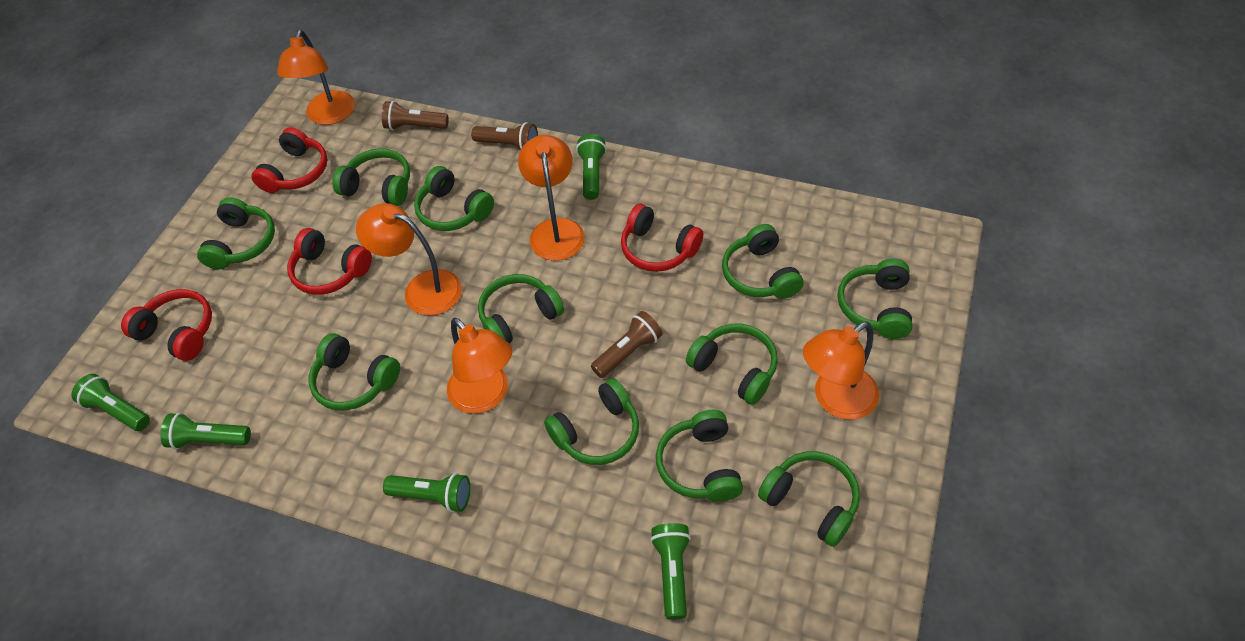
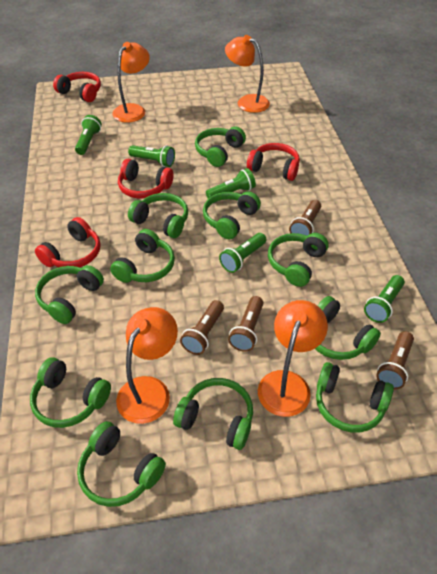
brown flashlight: 3 -> 4
orange lamp: 5 -> 4

